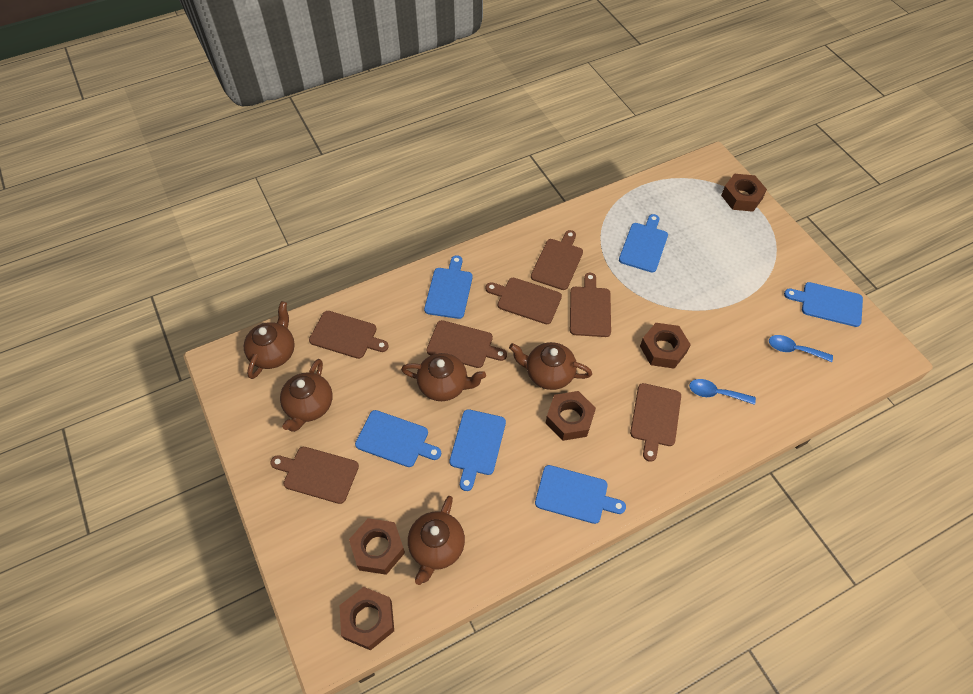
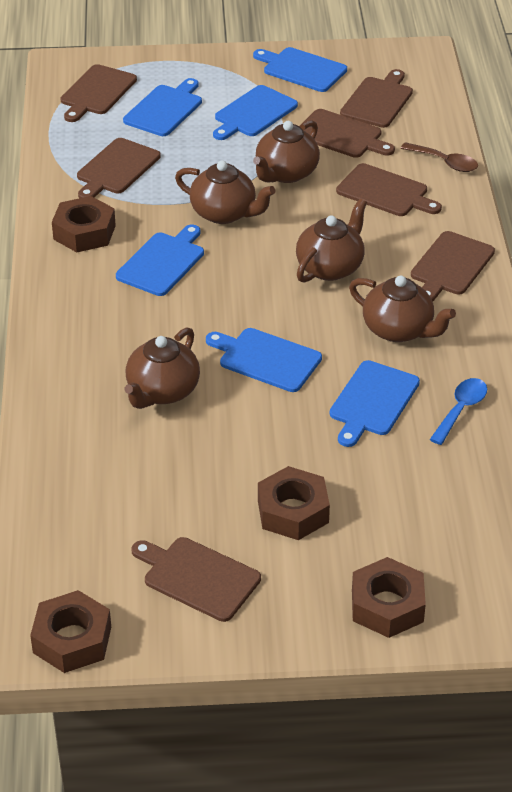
blue spoon: 2 -> 1
brown nut: 5 -> 4
brown spoon: 0 -> 1

